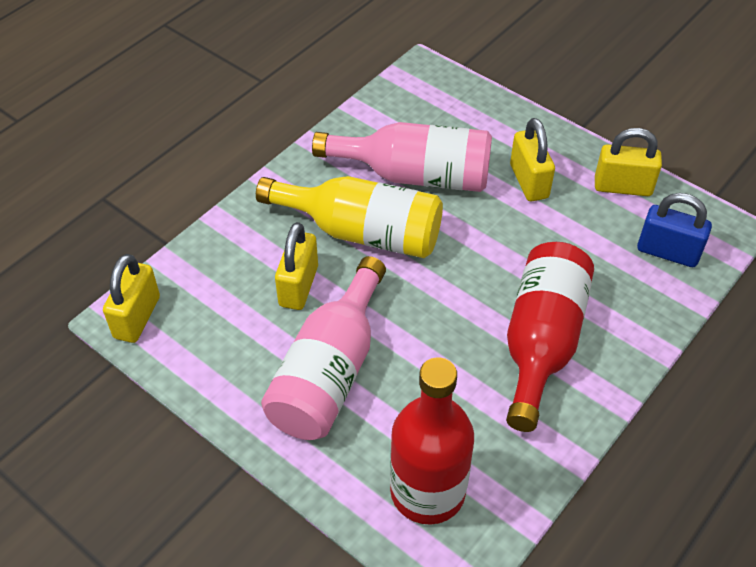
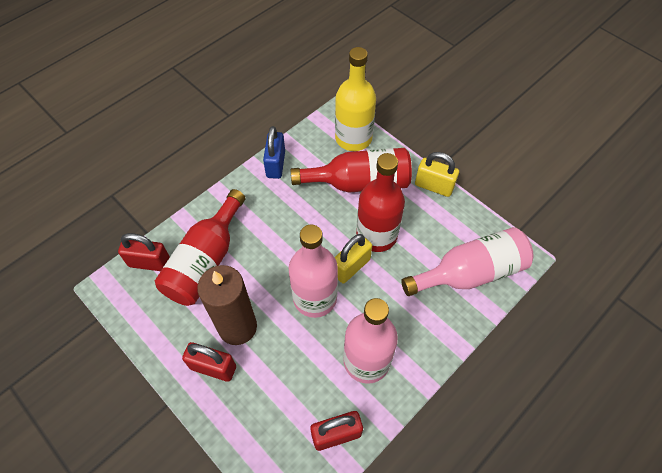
brown candle: 0 -> 1
pink bottle: 2 -> 3
red bottle: 2 -> 3
red padlock: 0 -> 3
yellow padlock: 4 -> 2

